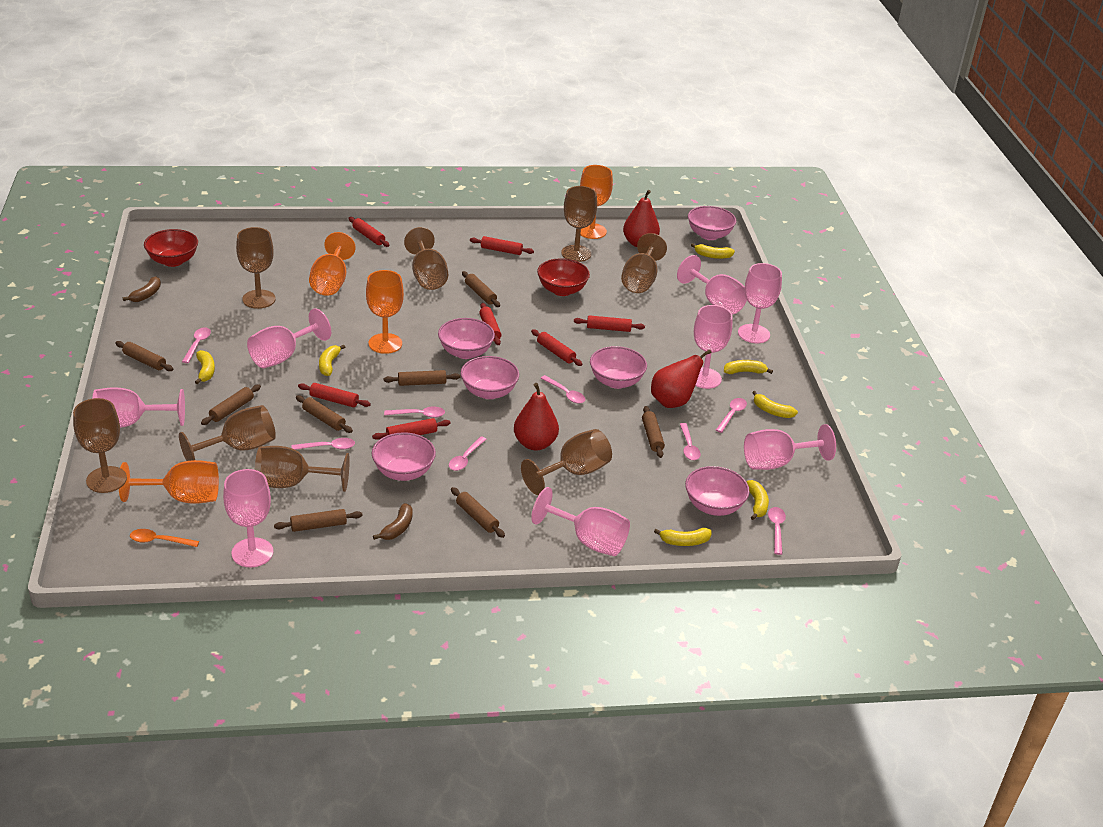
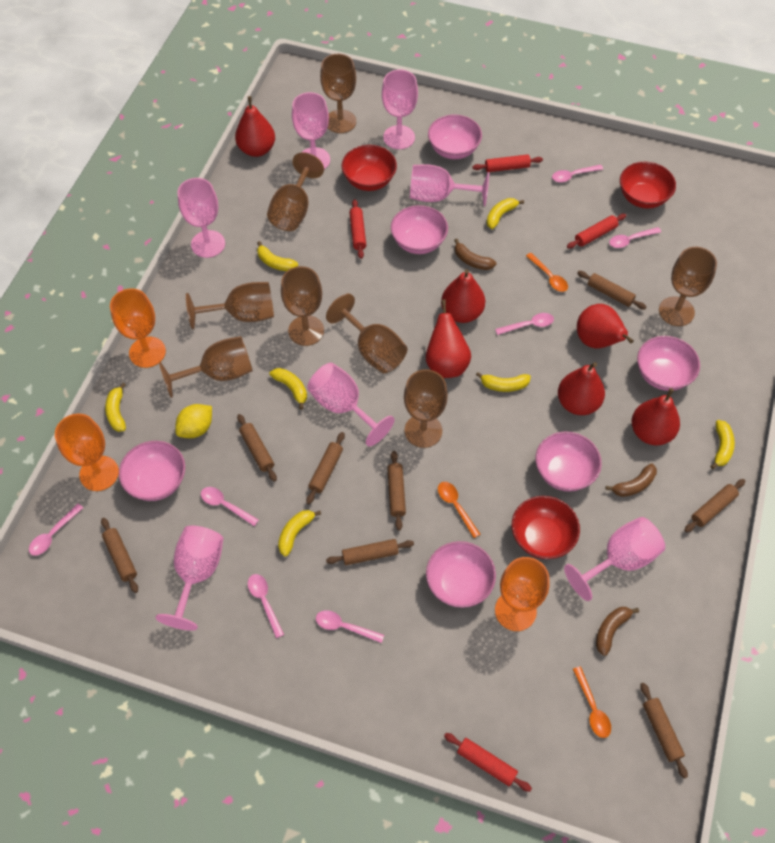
brown banana: 2 -> 3
orange goblet: 4 -> 3
orange spoon: 1 -> 3
pink goblet: 8 -> 7
pink spoon: 8 -> 7
red bowl: 2 -> 3
red pear: 3 -> 6
red rolling pin: 7 -> 4
yellow lemon: 0 -> 1

